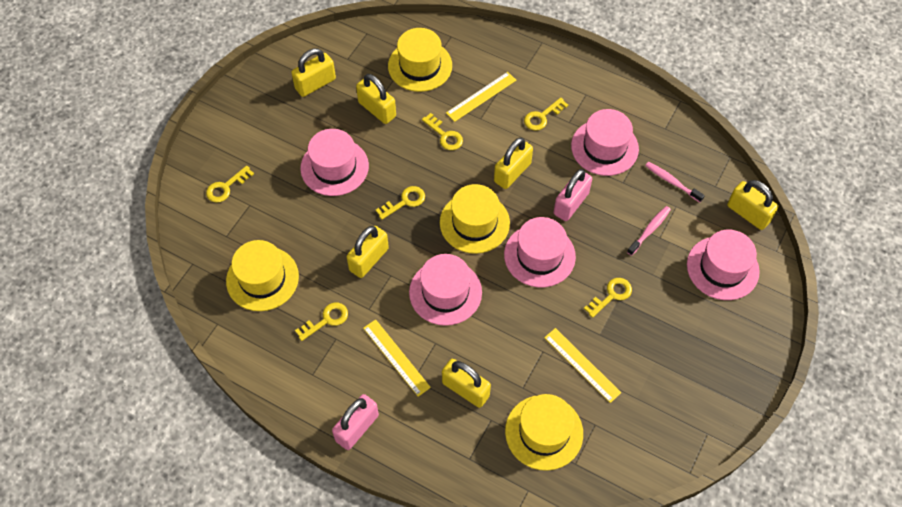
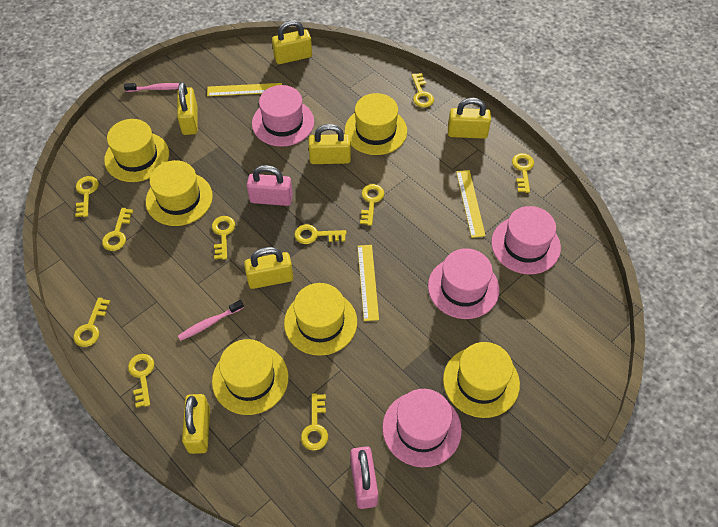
pink hat: 5 -> 4
yellow hat: 4 -> 6
yellow key: 6 -> 10

